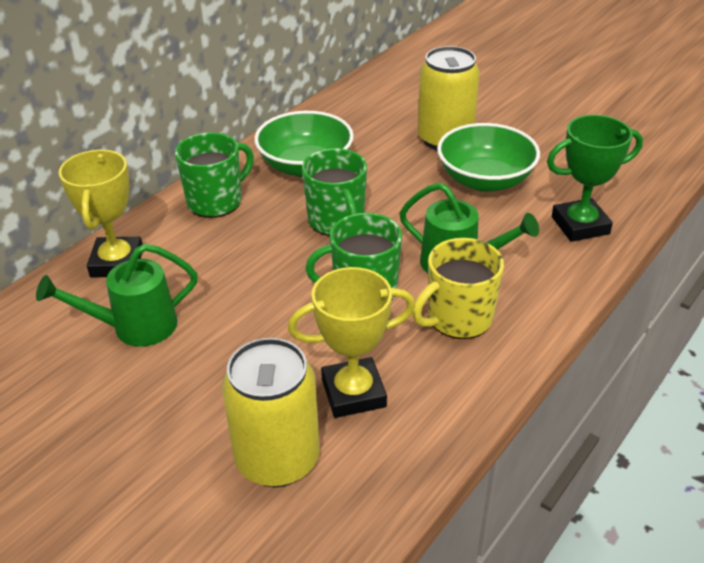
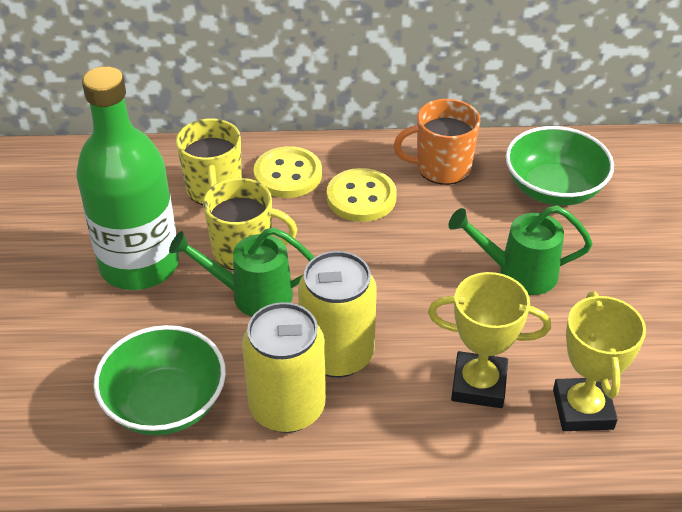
green bottle: 0 -> 1
green mug: 3 -> 0
green trophy: 1 -> 0
orange mug: 0 -> 1
yellow button: 0 -> 2
yellow mug: 1 -> 2

